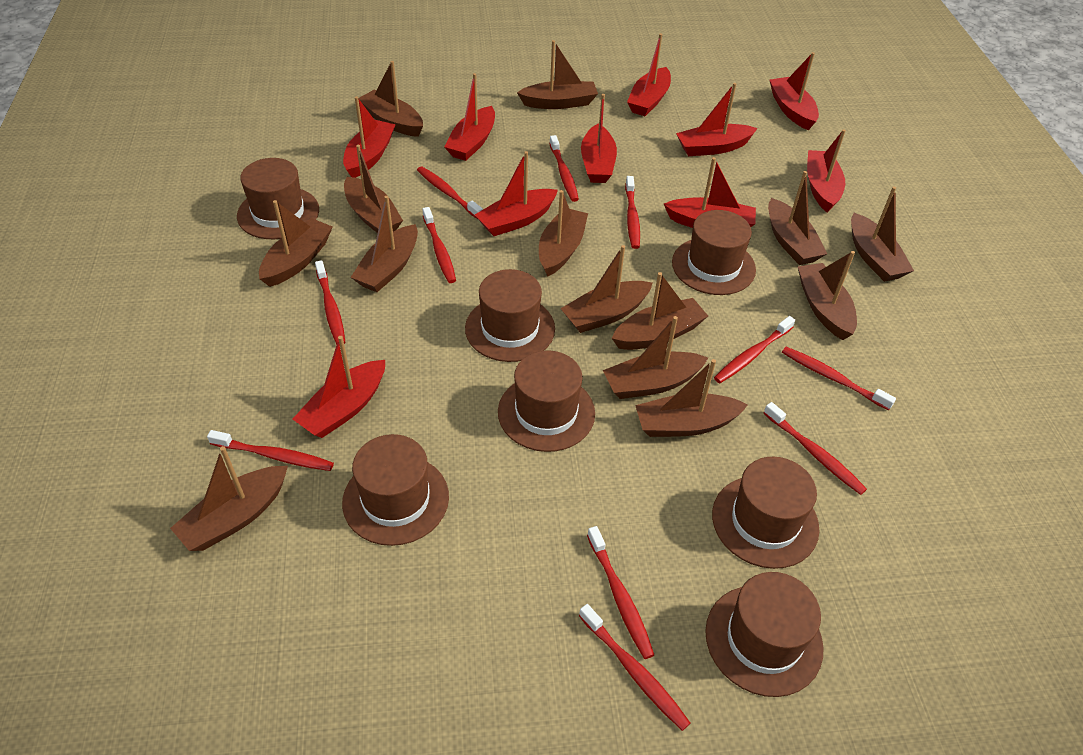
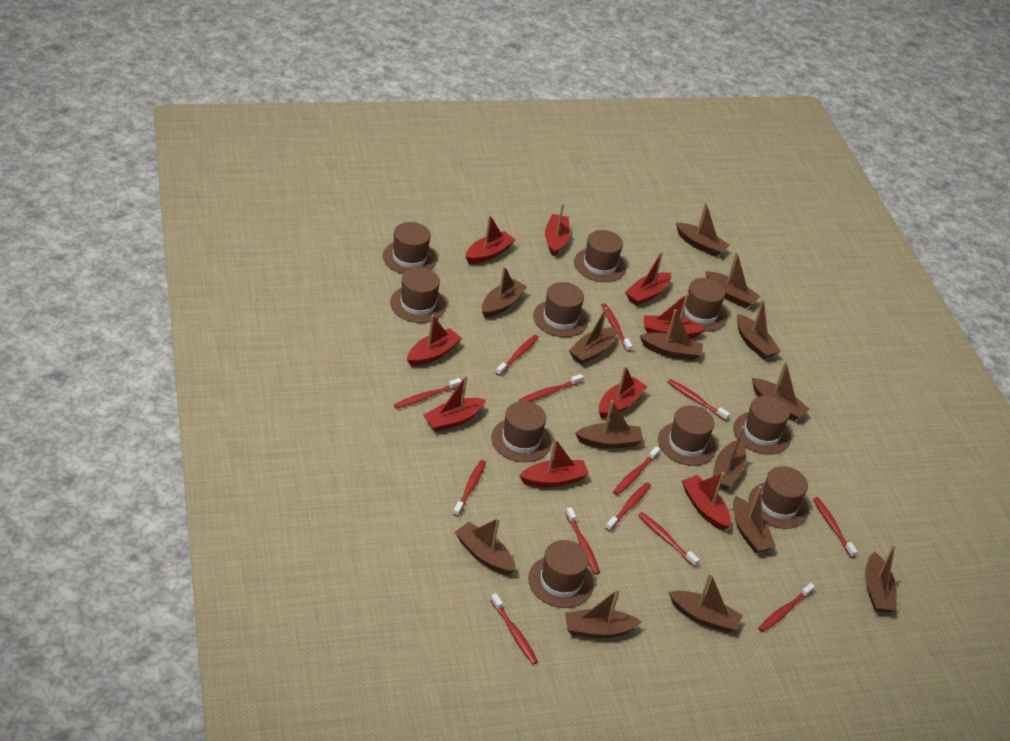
brown hat: 7 -> 10
red boat: 10 -> 9
red toothbrush: 11 -> 13

